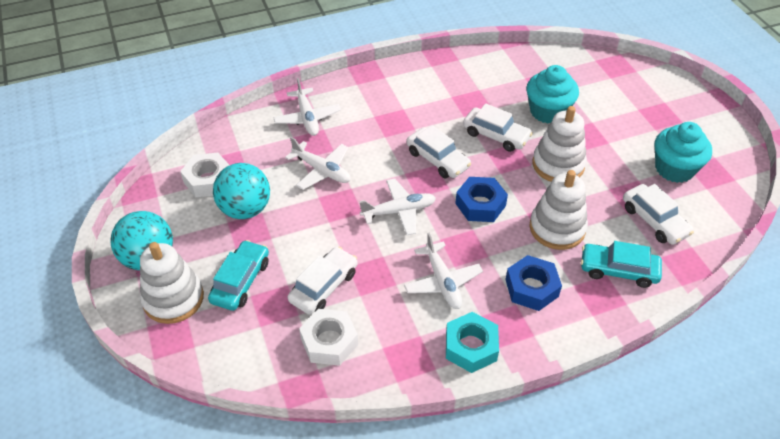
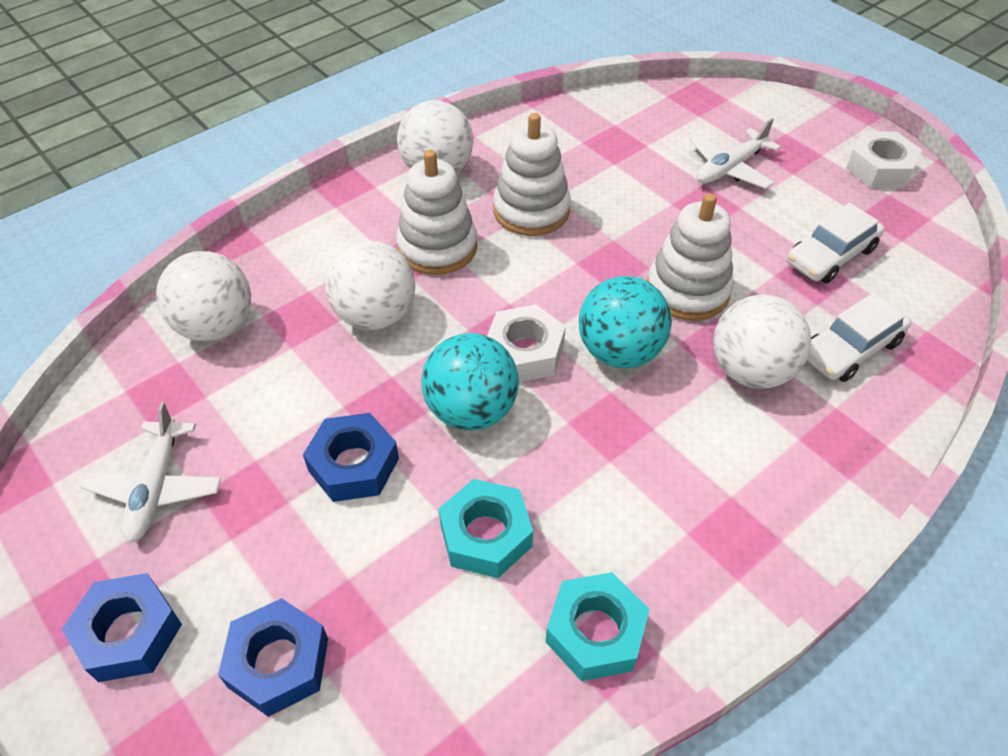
blue nut: 2 -> 3
turquoise car: 2 -> 0
turquoise cupcake: 2 -> 0
turquoise nut: 1 -> 2
white ball: 0 -> 4
white car: 4 -> 2
white plane: 4 -> 2

